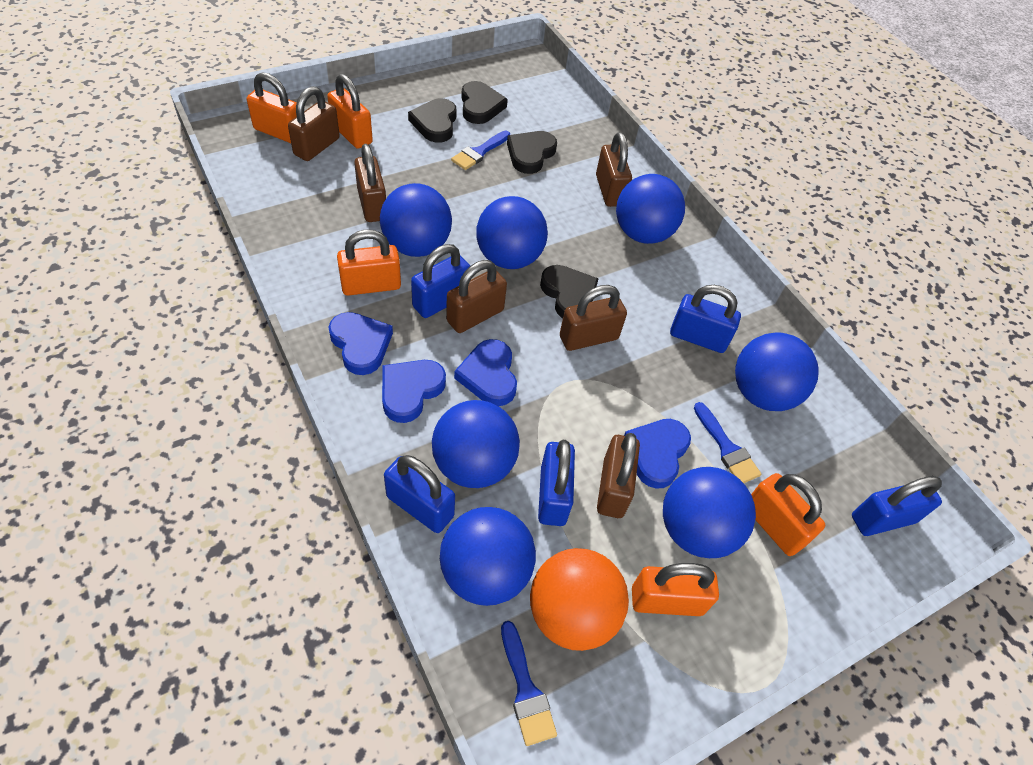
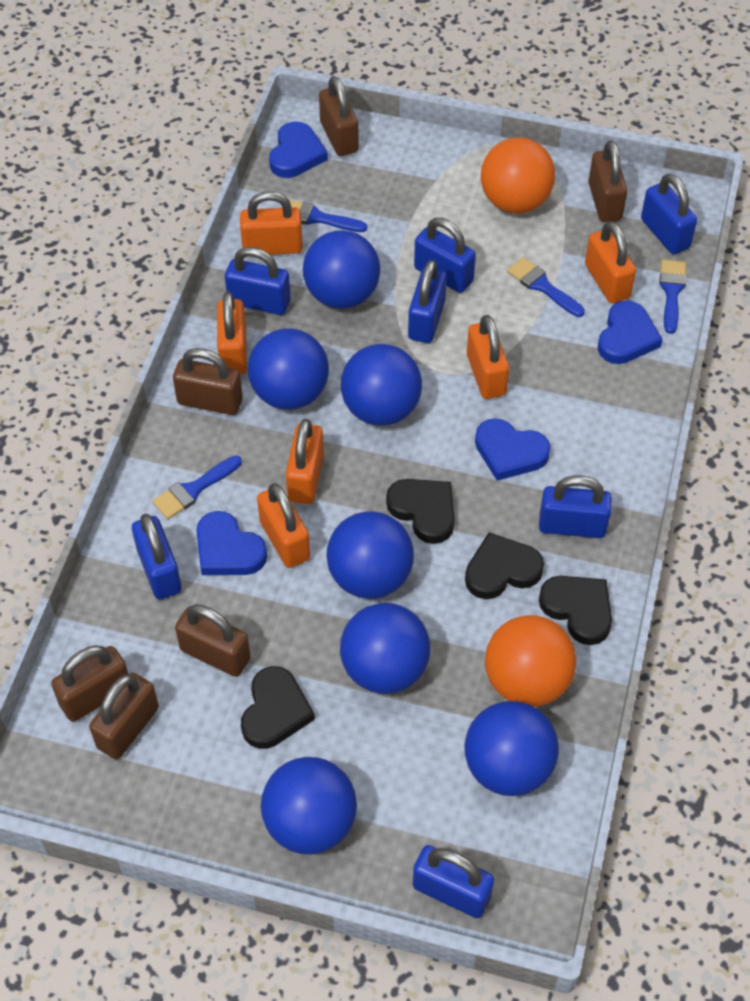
blue brush: 3 -> 4
blue padlock: 5 -> 7
orange ball: 1 -> 2
orange padlock: 5 -> 6

